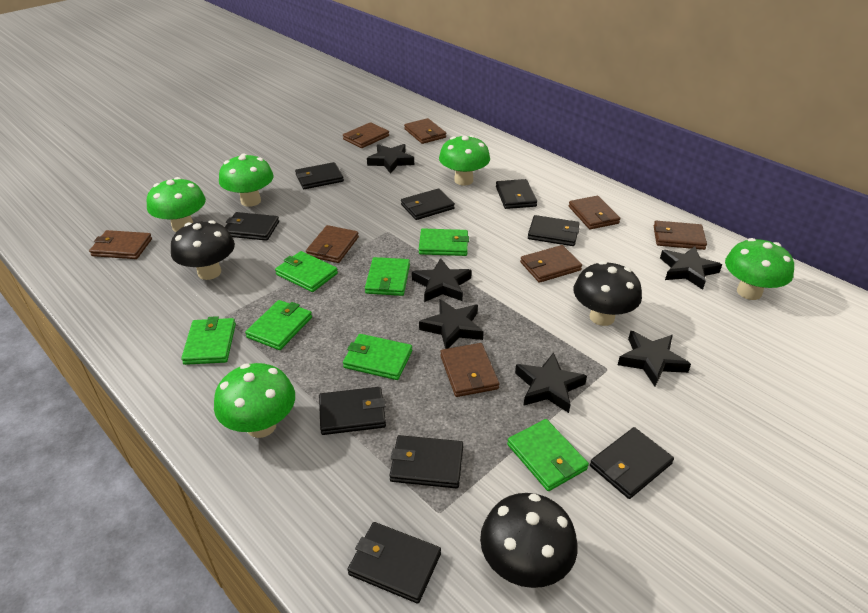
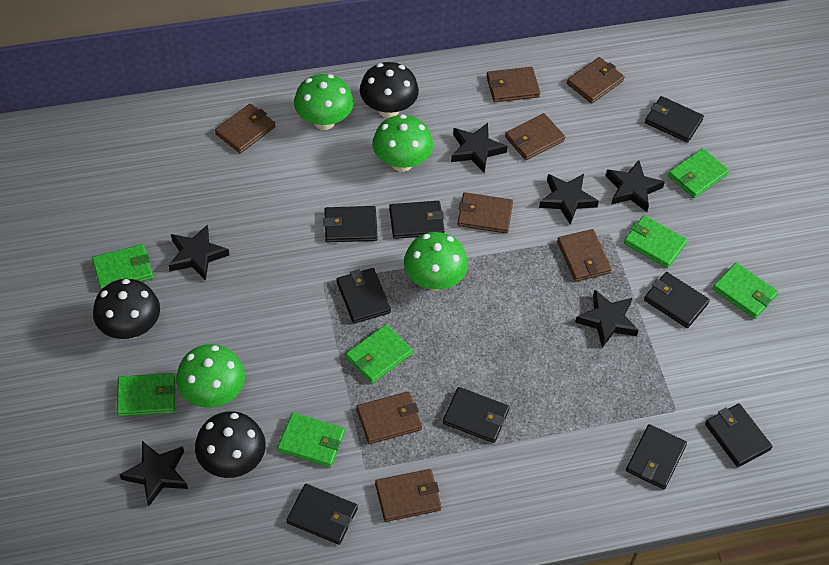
green mushroom: 5 -> 4

